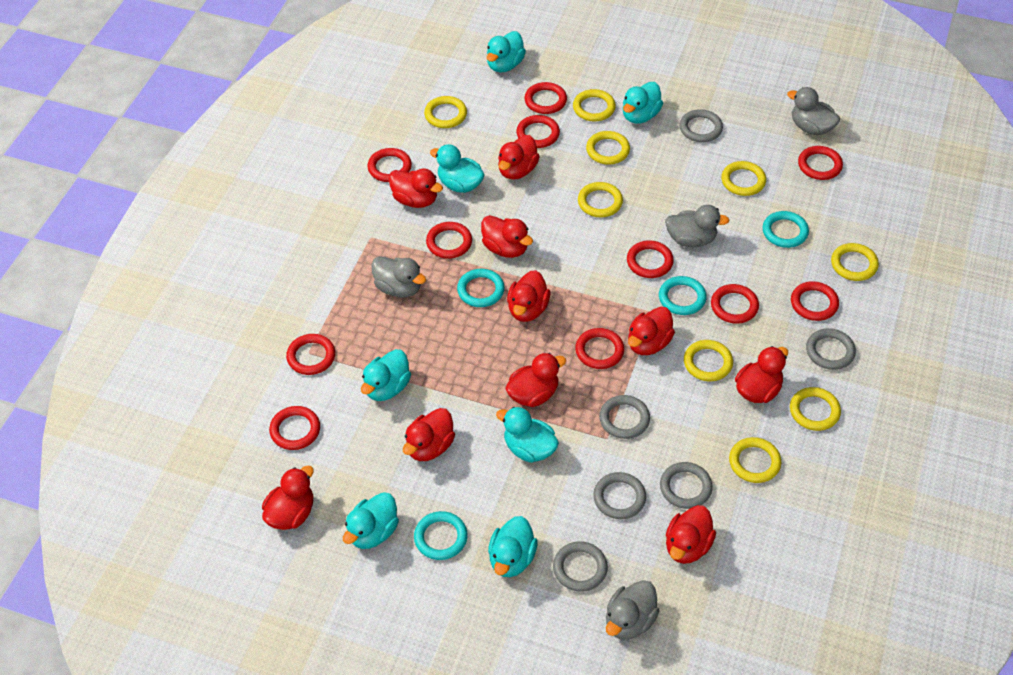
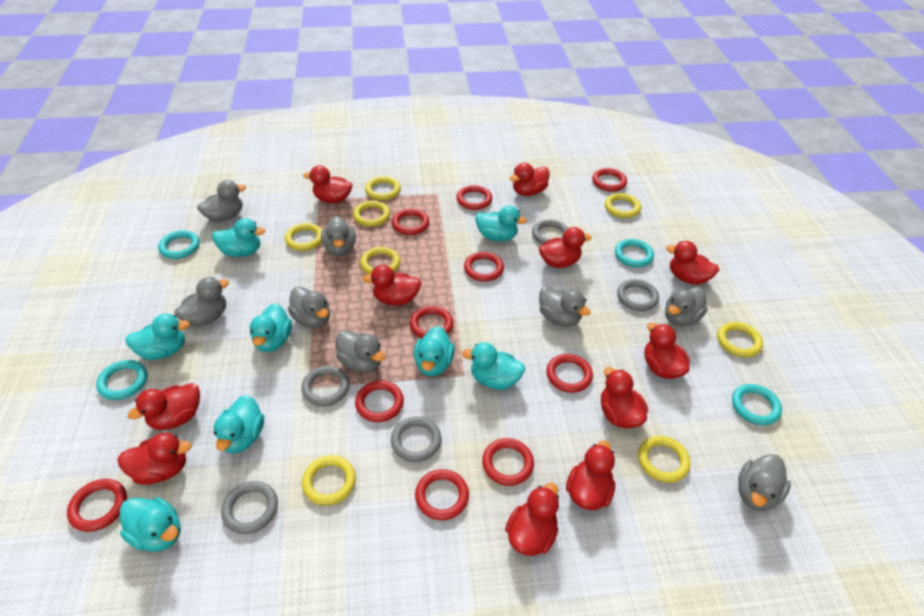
grey duck: 4 -> 8
grey ring: 6 -> 5
red duck: 10 -> 11
red ring: 11 -> 10
turquoise duck: 7 -> 8
yellow ring: 9 -> 8

